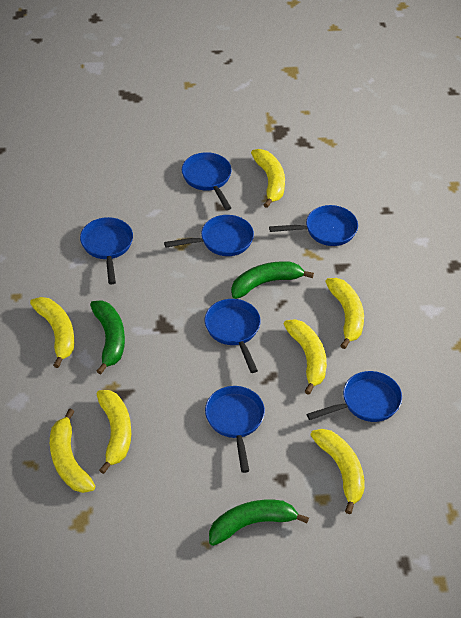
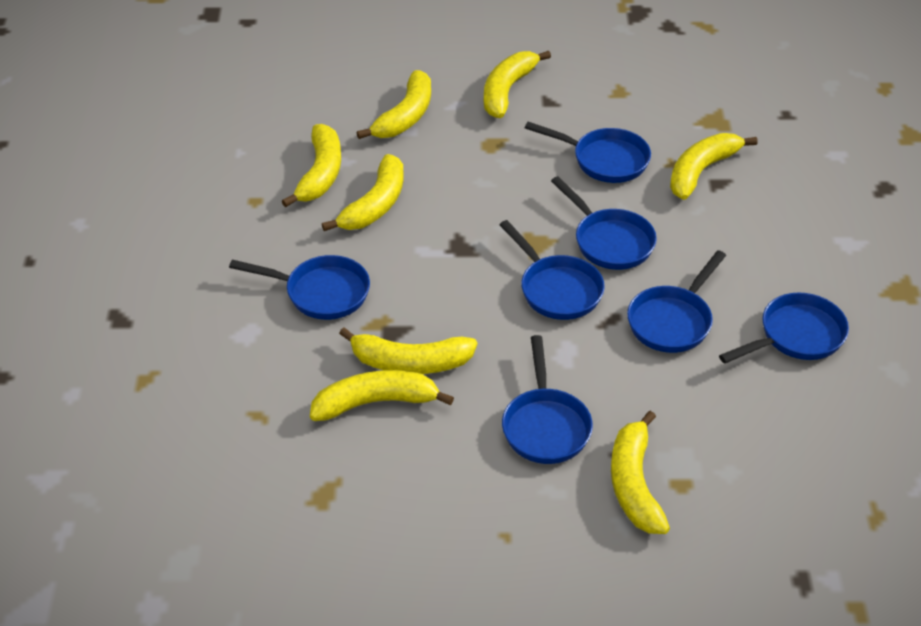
green banana: 3 -> 0
yellow banana: 7 -> 8

